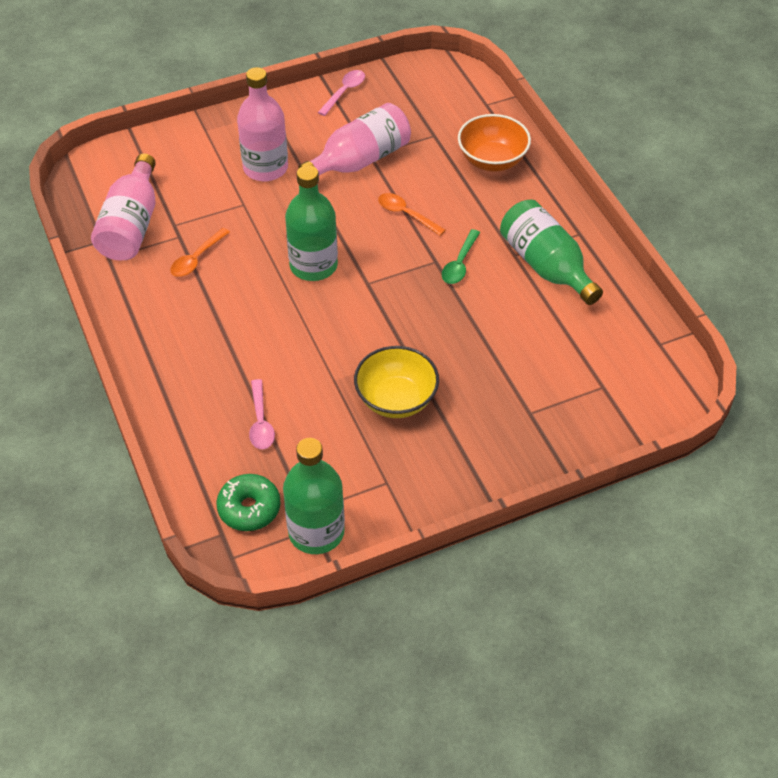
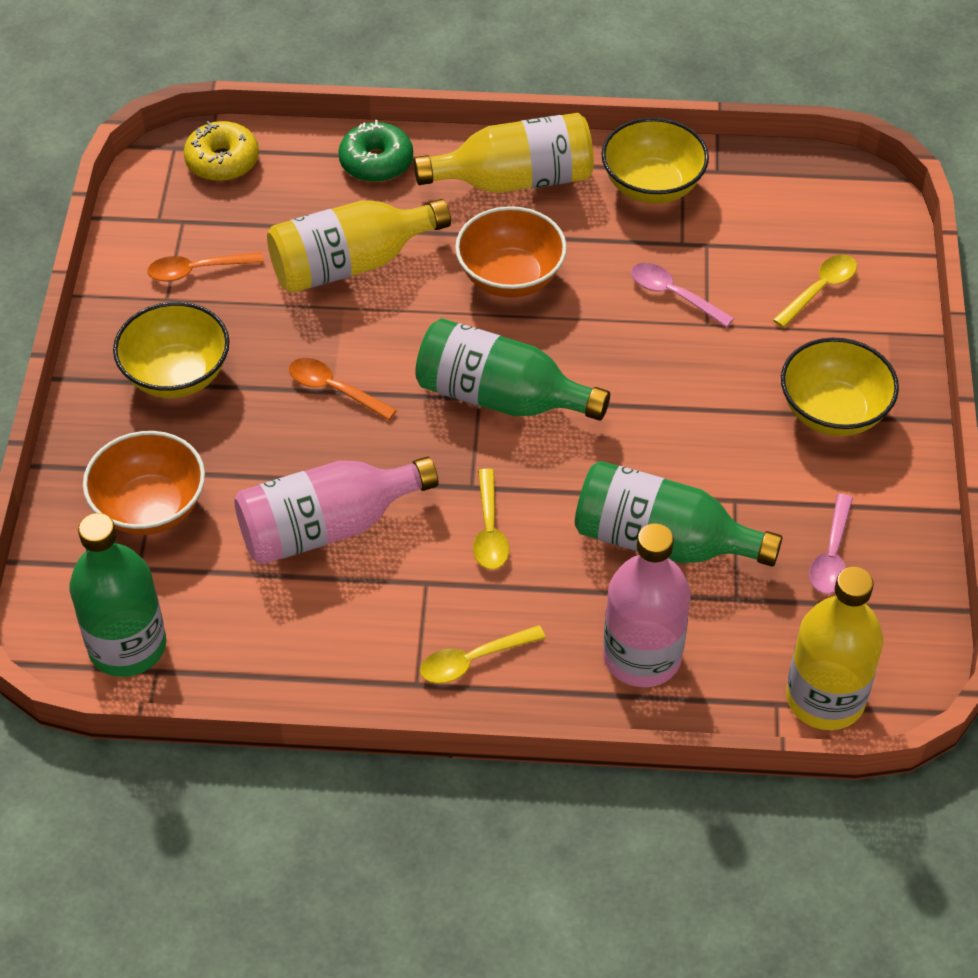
green spoon: 1 -> 0
orange bowl: 1 -> 2
pink bottle: 3 -> 2
yellow bottle: 0 -> 3
yellow bowl: 1 -> 3
yellow donut: 0 -> 1
yellow spoon: 0 -> 3

